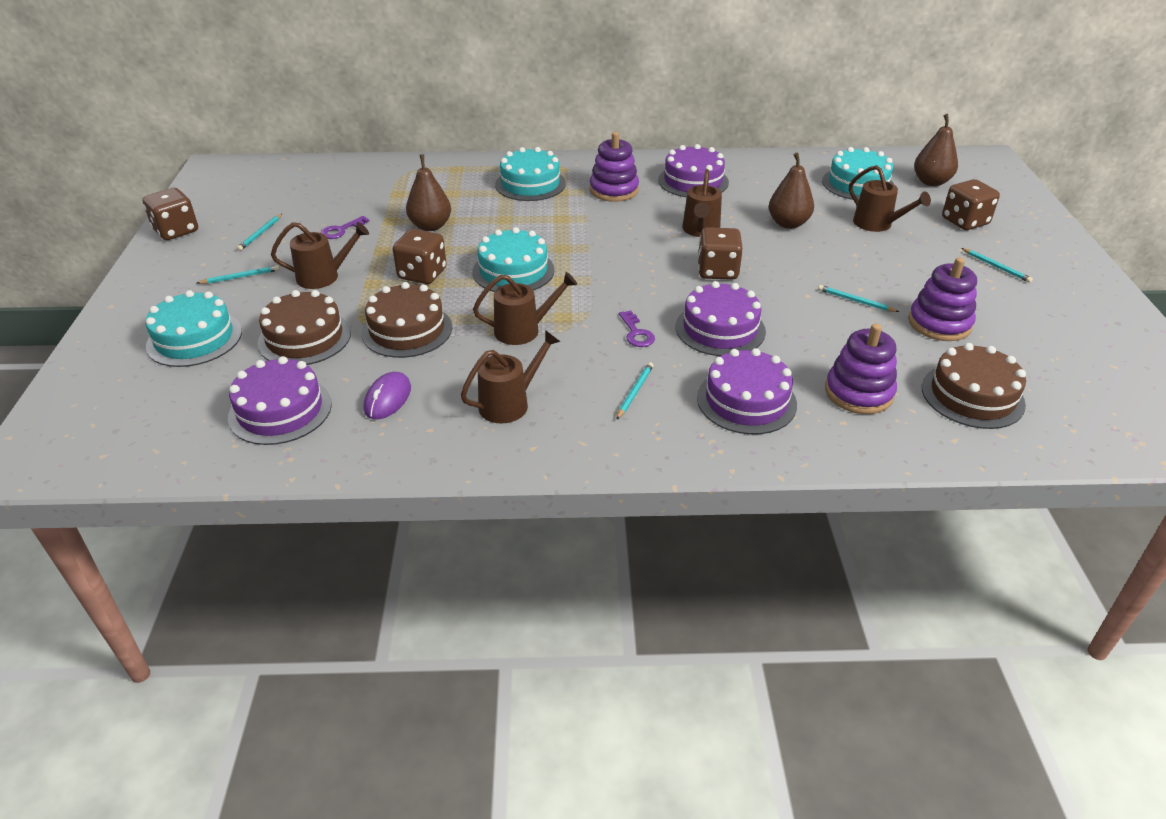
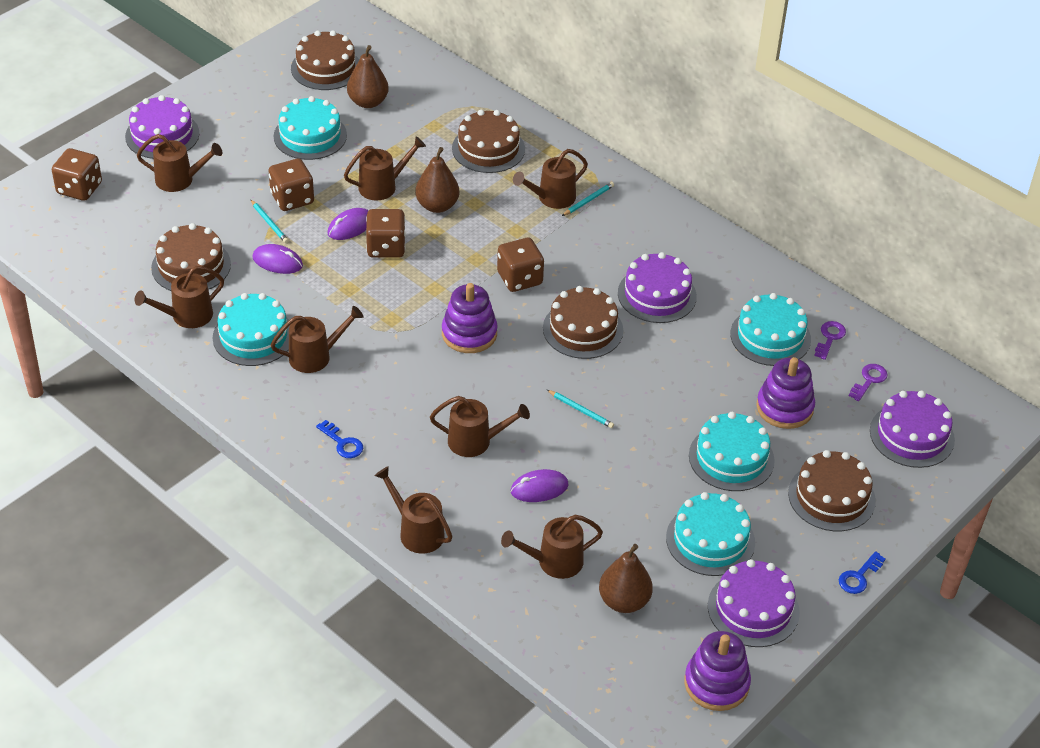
blue key: 0 -> 2
brown cake: 3 -> 5
brown watering can: 5 -> 8
purple mouse: 1 -> 3
turquoise cake: 4 -> 5
turquoise pencil: 5 -> 3

